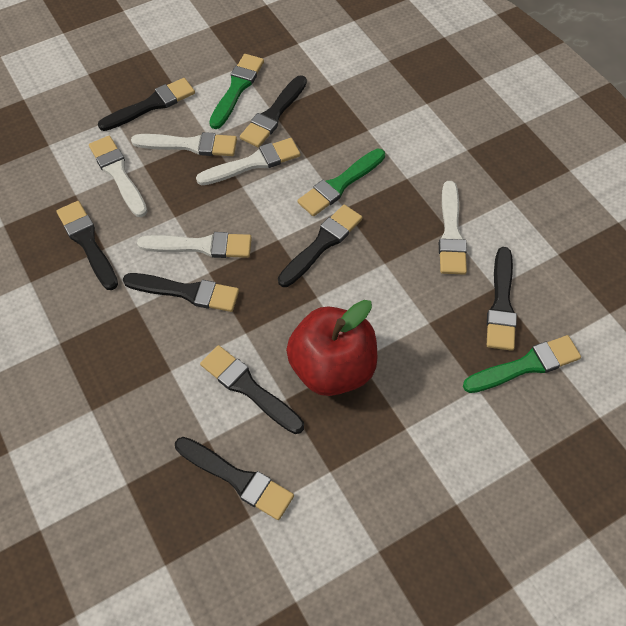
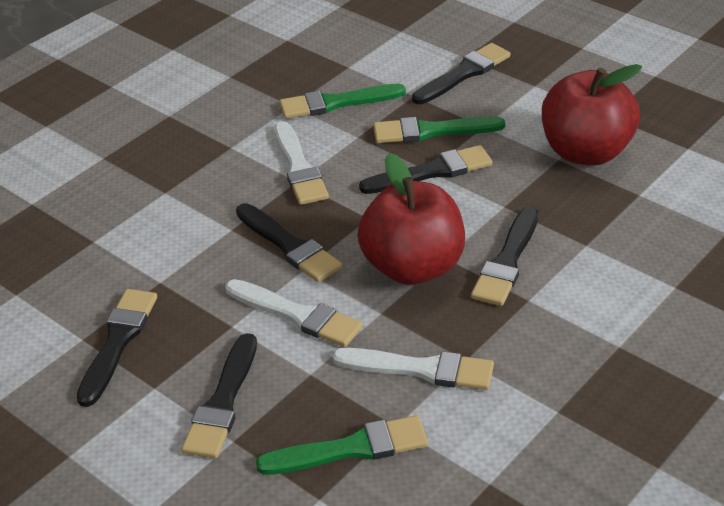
black brush: 8 -> 6
red apple: 1 -> 2
white brush: 5 -> 3

